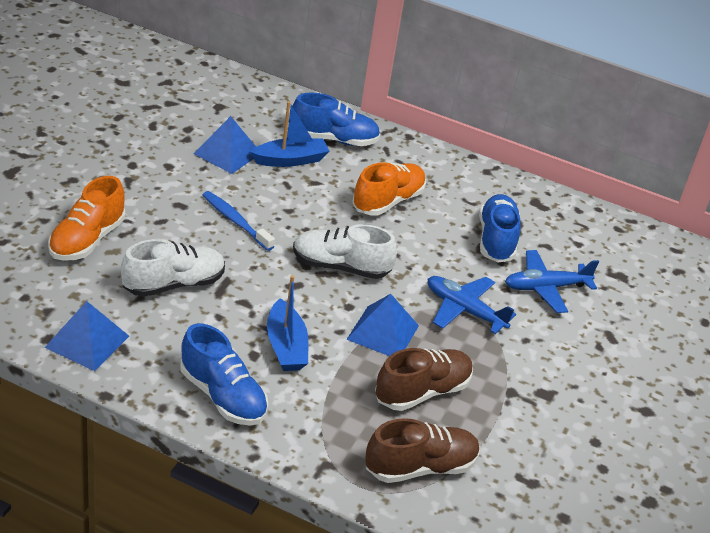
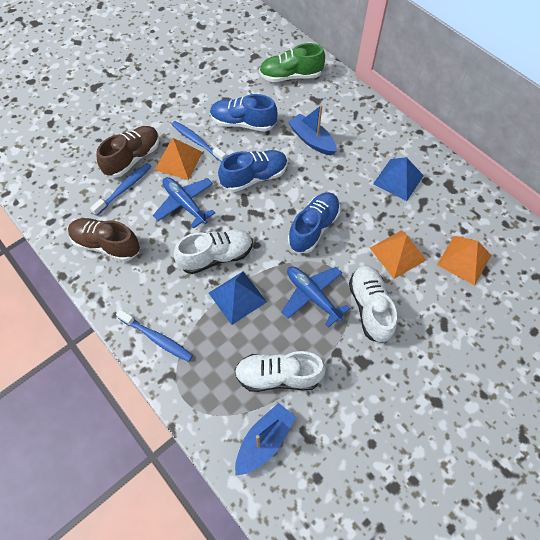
blue pyramid: 3 -> 2
blue toothbrush: 1 -> 3
green shoe: 0 -> 1
orange pyramid: 0 -> 3
orange shoe: 2 -> 0
white shoe: 2 -> 3

